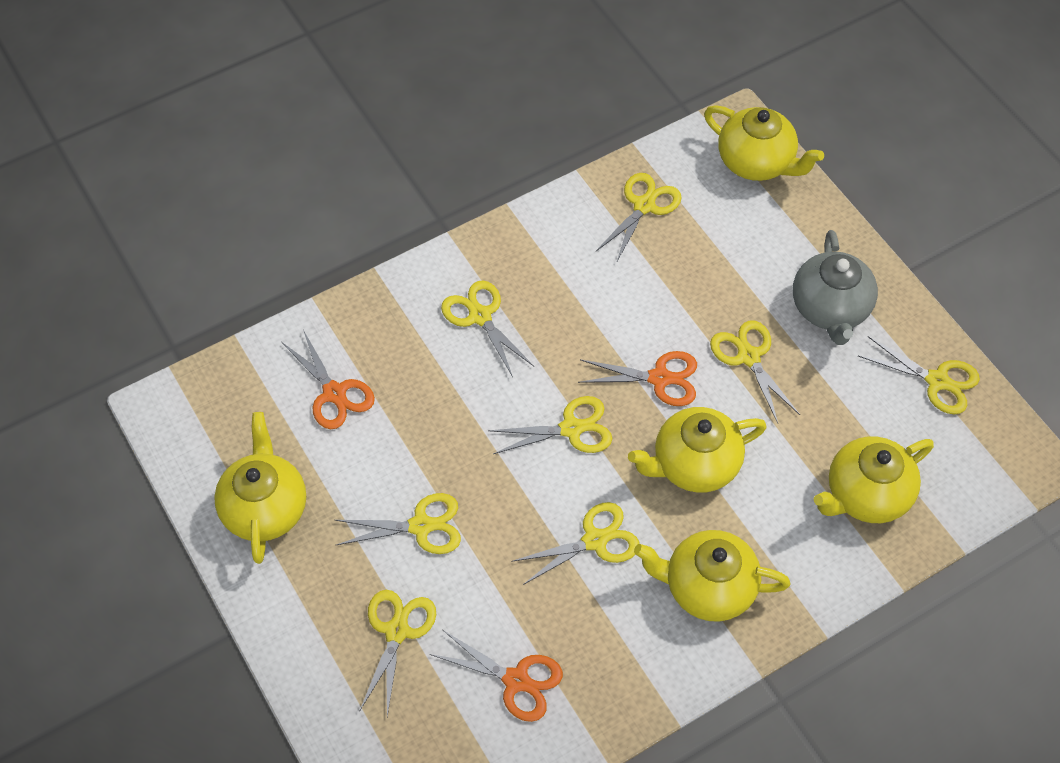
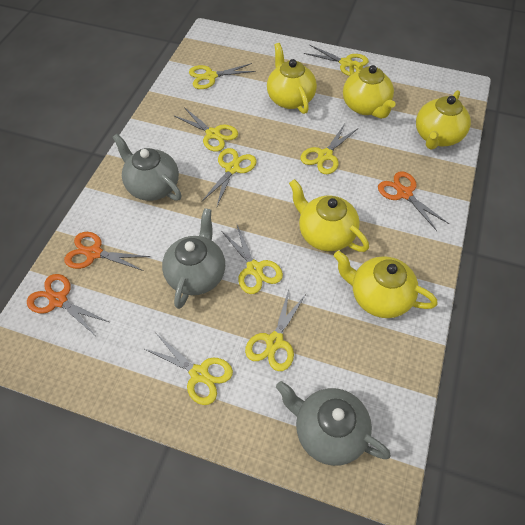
grey teapot: 1 -> 3

